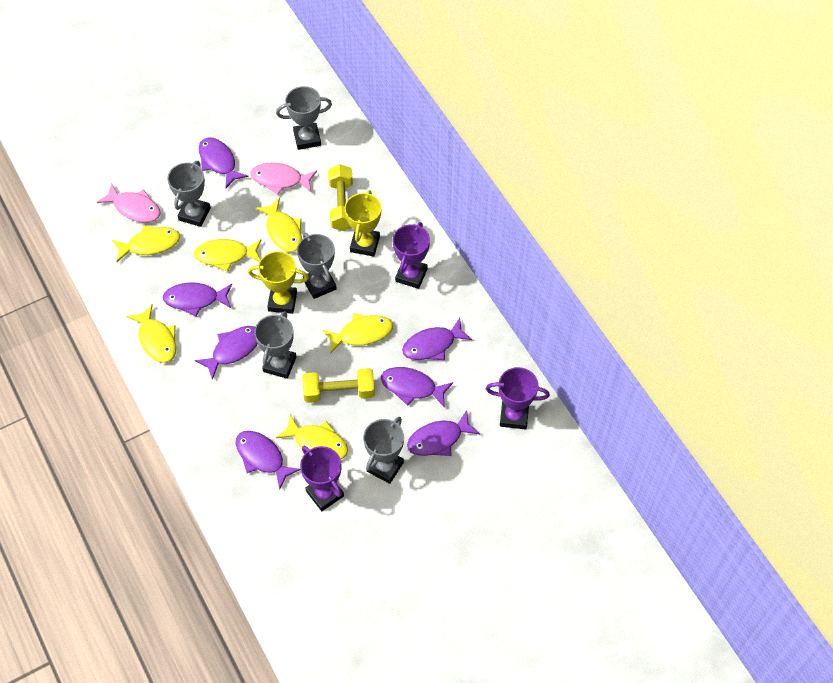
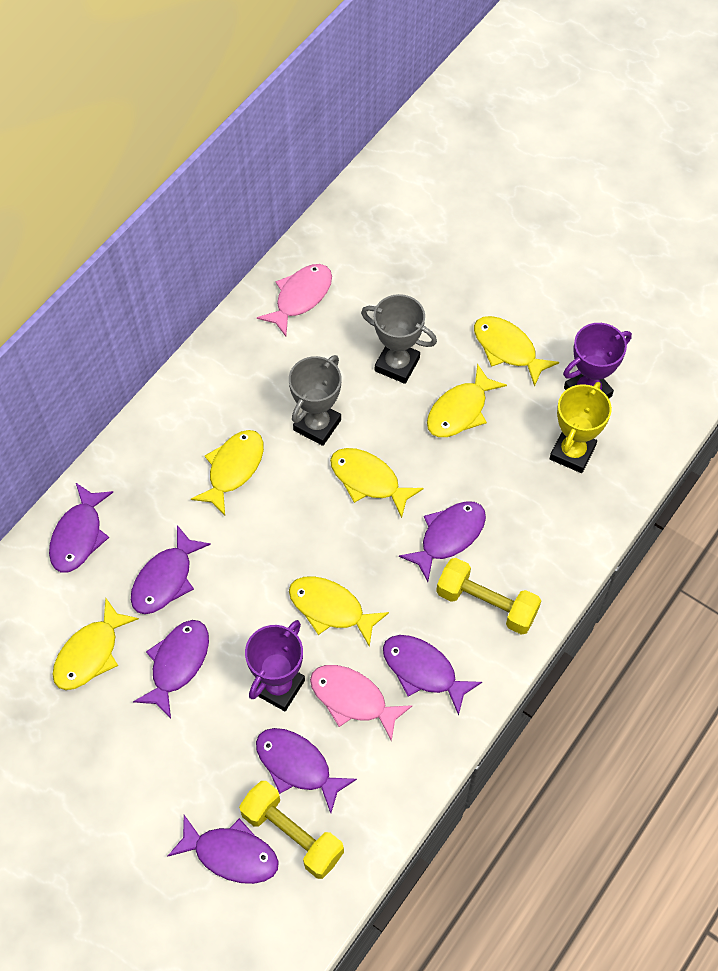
grey trophy: 5 -> 2
purple trophy: 3 -> 2
yellow trophy: 2 -> 1

